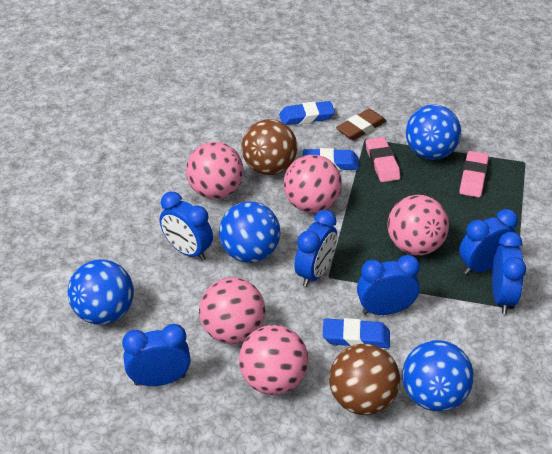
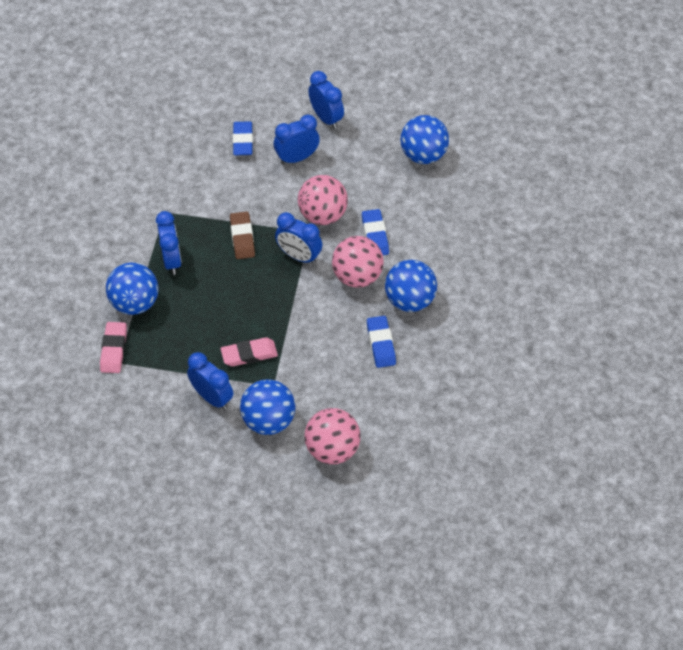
blue clock: 6 -> 5
brown ball: 2 -> 0
pink ball: 5 -> 3

